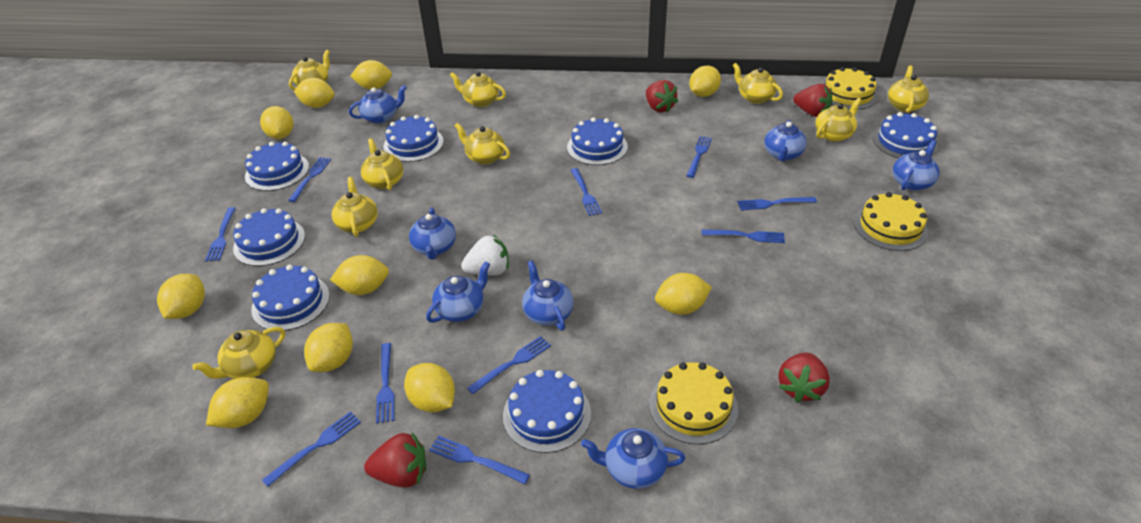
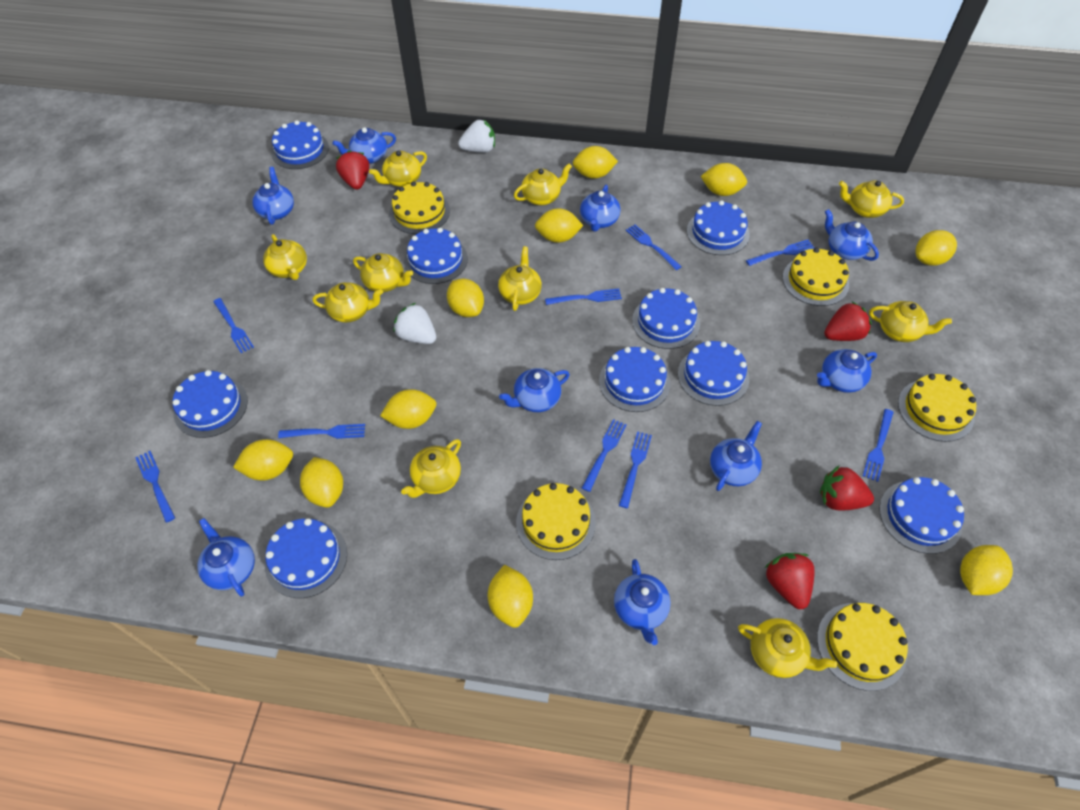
blue cake: 7 -> 9
blue fork: 10 -> 9
blue teapot: 7 -> 9
white strawberry: 1 -> 2
yellow cake: 3 -> 5
yellow teapot: 9 -> 10

